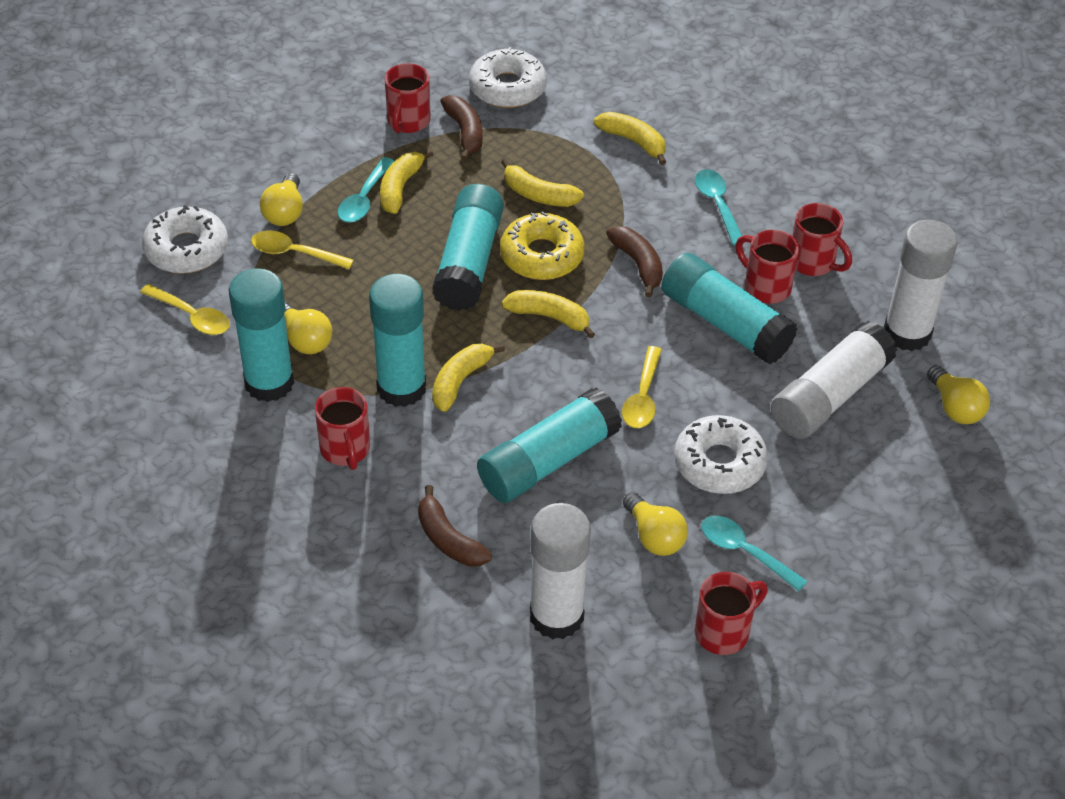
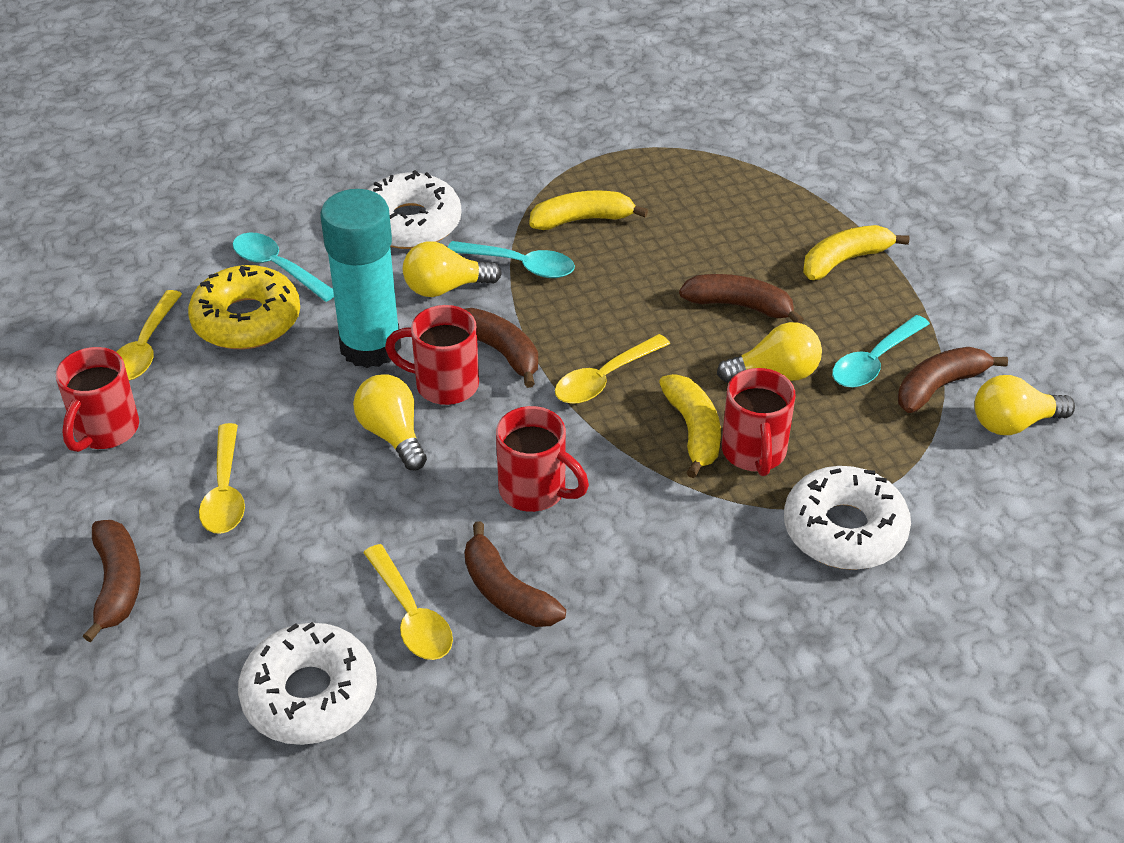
brown banana: 3 -> 5
red mug: 5 -> 4
turquoise glue stick: 5 -> 1
white glue stick: 3 -> 0
yellow banana: 5 -> 3
yellow spoon: 3 -> 4

